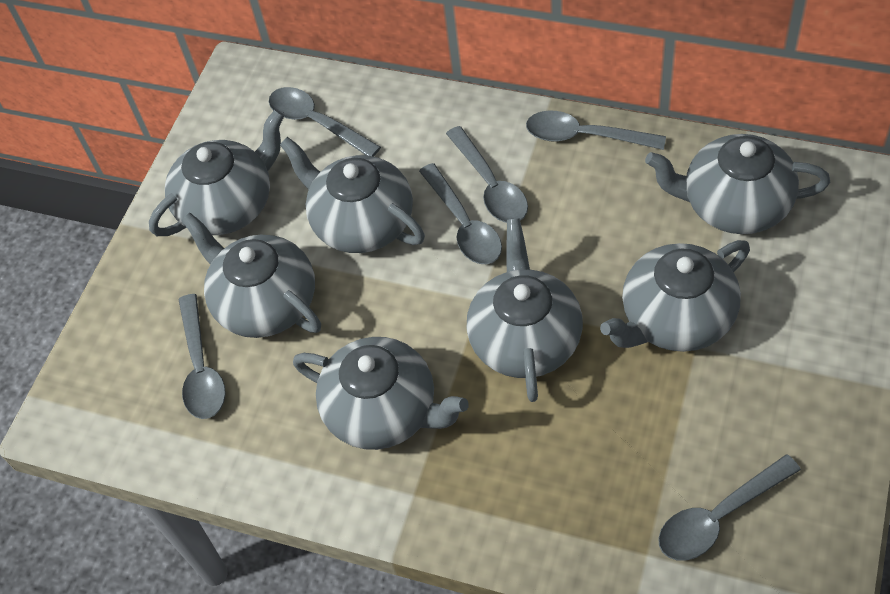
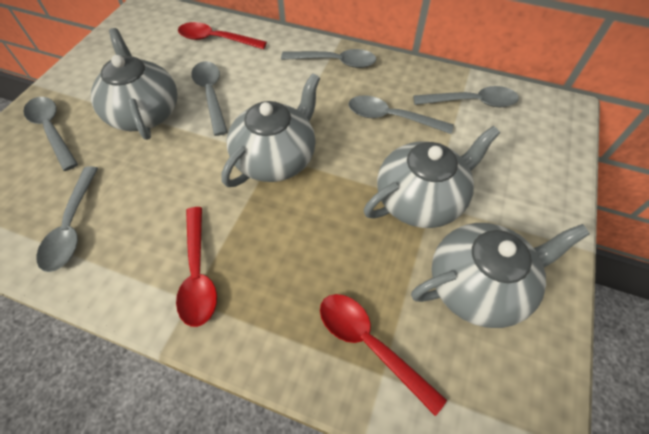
grey teapot: 7 -> 4
red spoon: 0 -> 3

